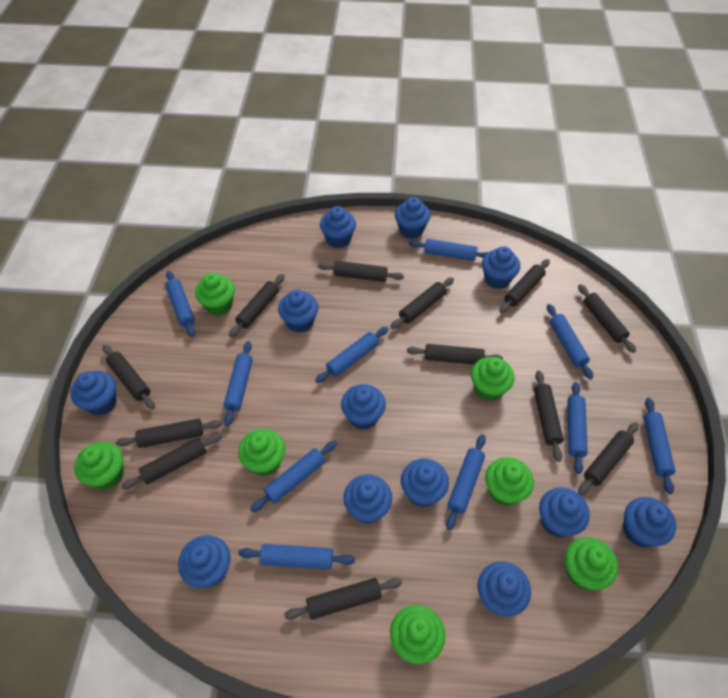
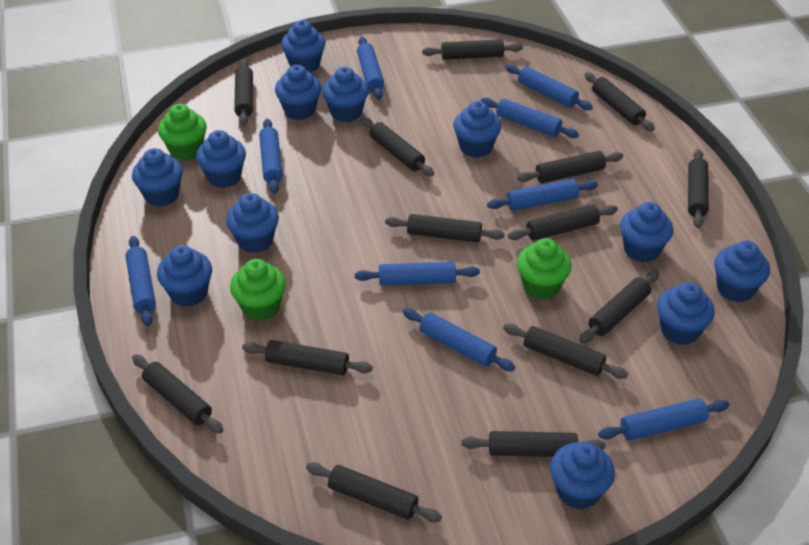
black rolling pin: 12 -> 14
blue rolling pin: 10 -> 9
green cupcake: 7 -> 3

